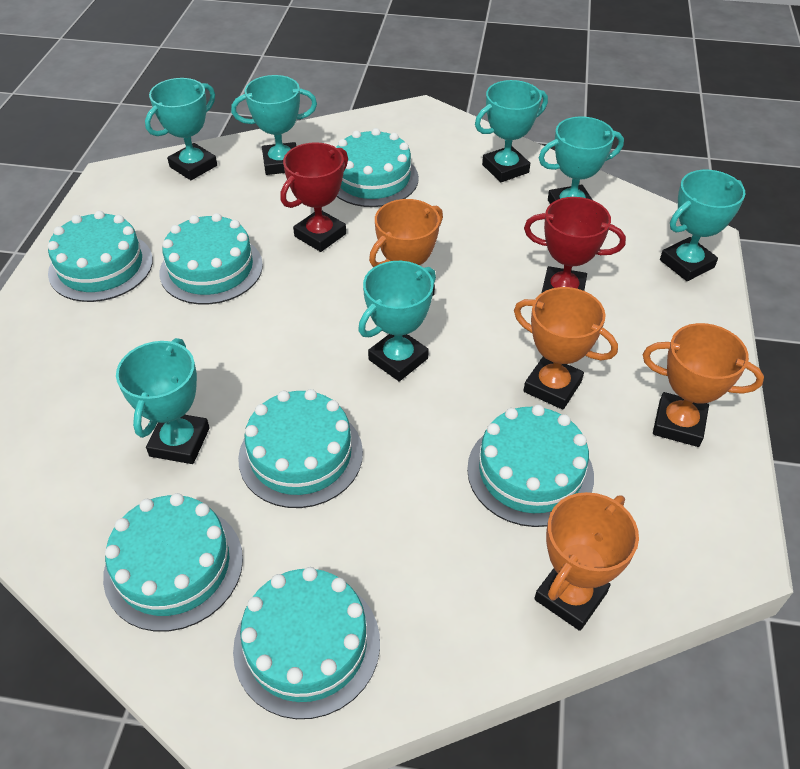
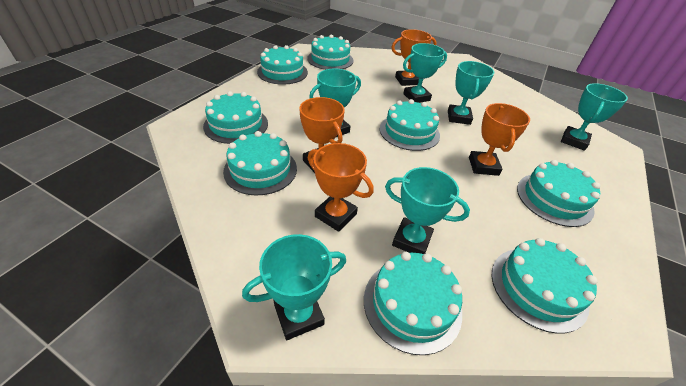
red trophy: 2 -> 0
turquoise cake: 7 -> 8
turquoise trophy: 7 -> 6

